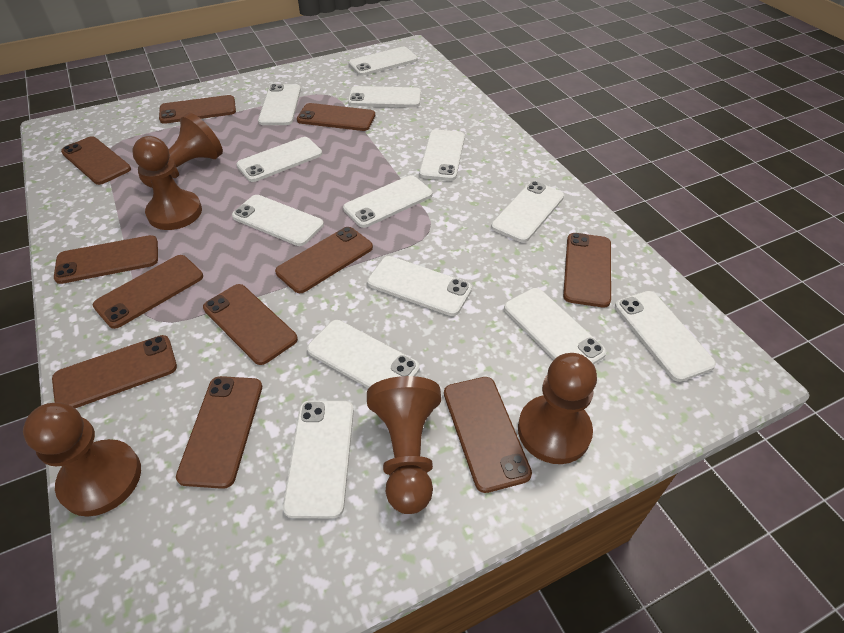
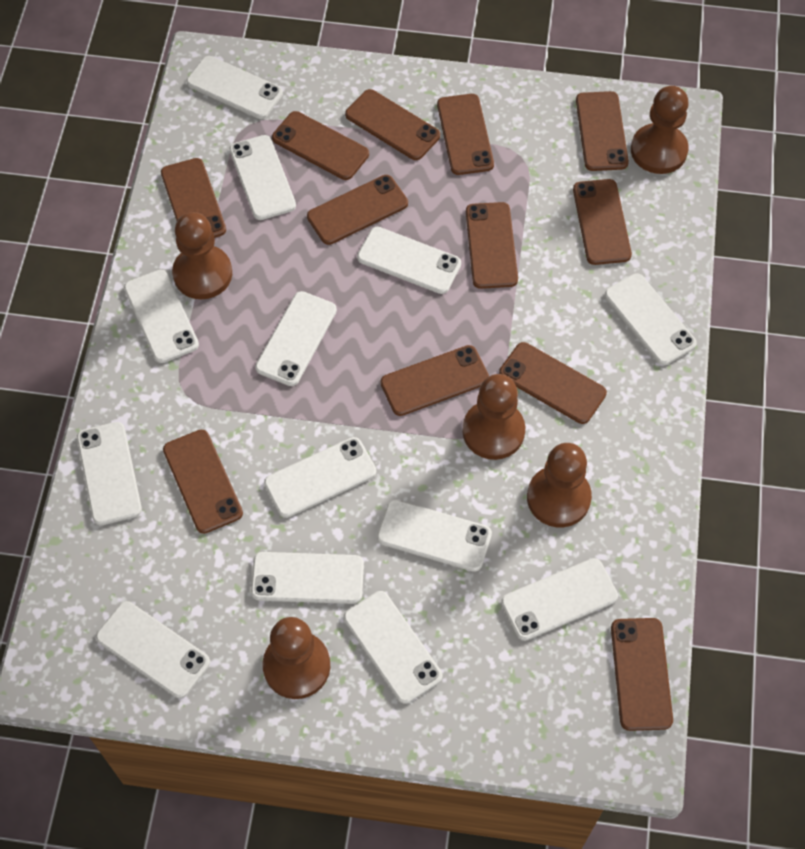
brown phone: 11 -> 12

